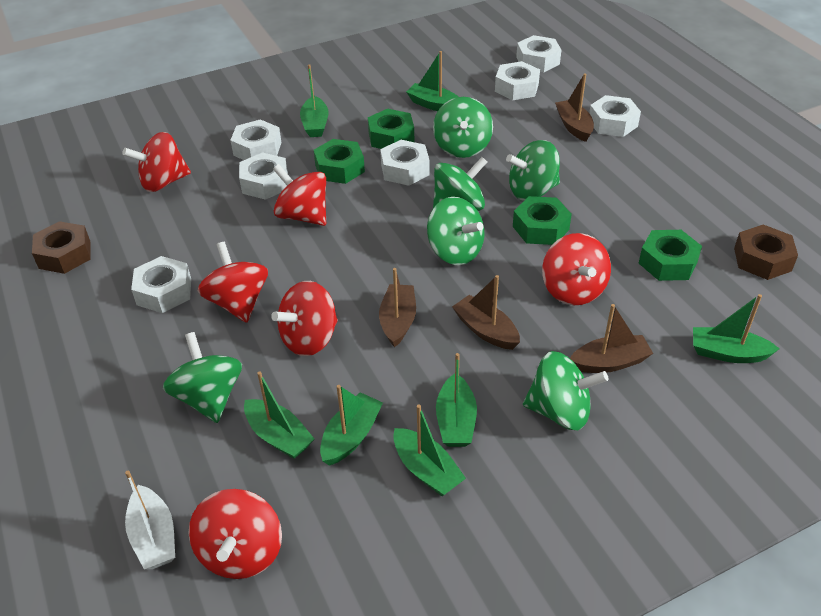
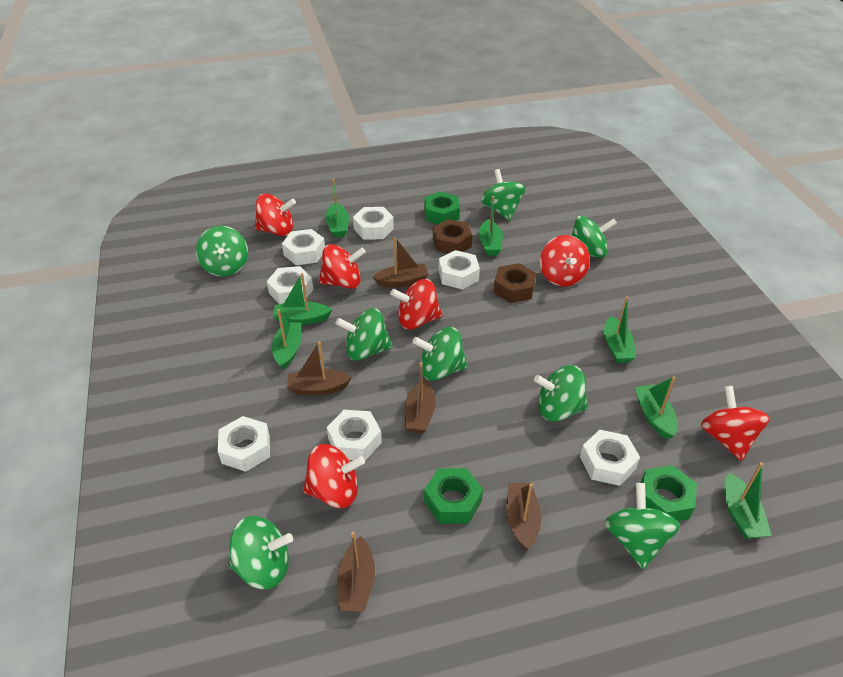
brown boat: 4 -> 5
green nut: 4 -> 3
green spinning top: 6 -> 8
white boat: 1 -> 0

